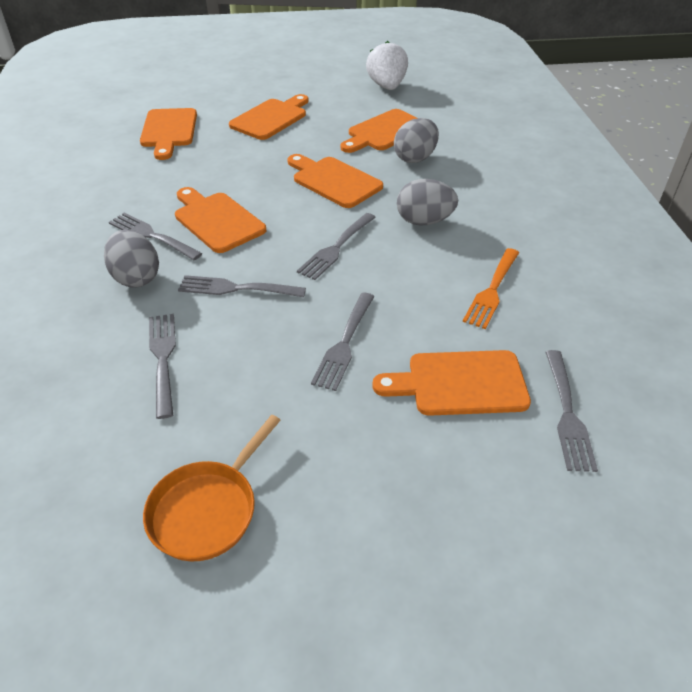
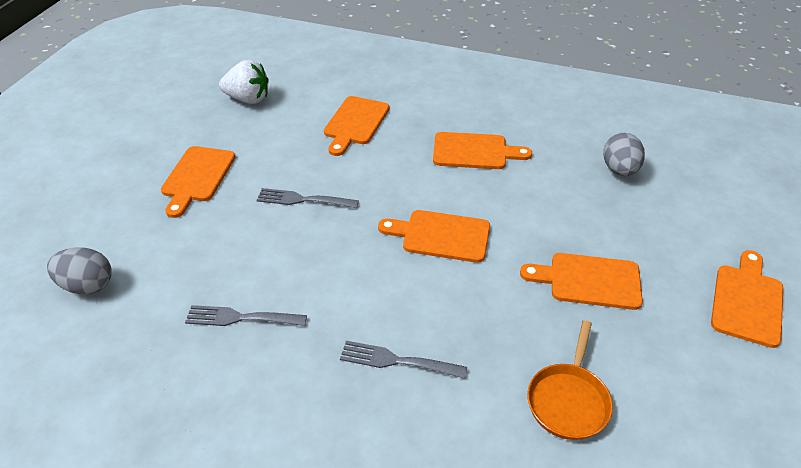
grey egg: 3 -> 2
grey fork: 6 -> 3
orange fork: 1 -> 0

